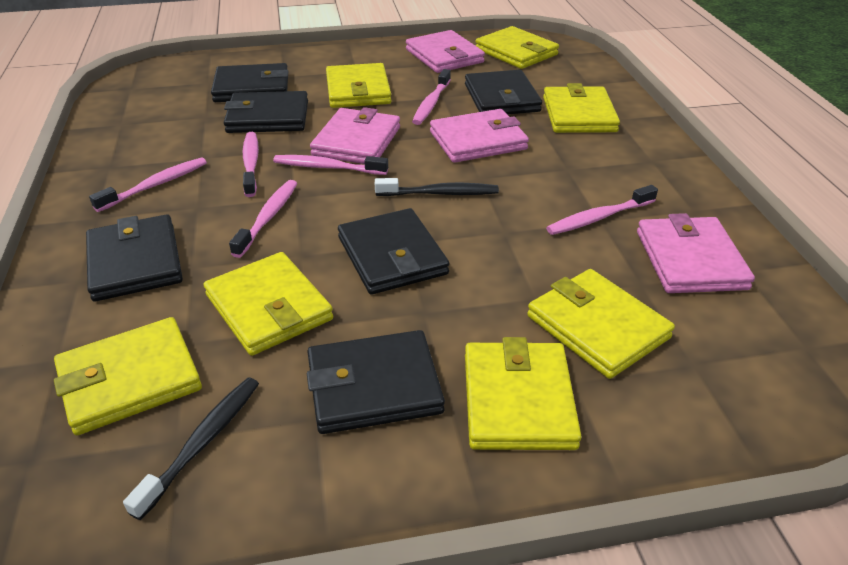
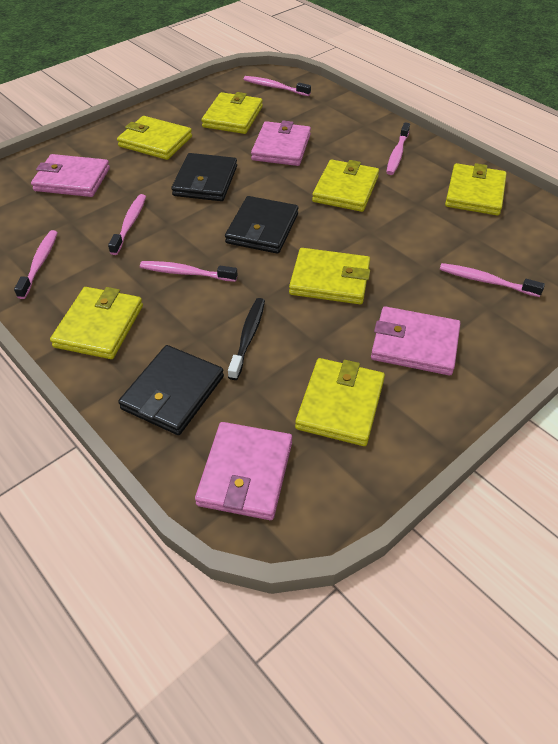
black toothbrush: 2 -> 1
black wallet: 6 -> 3

